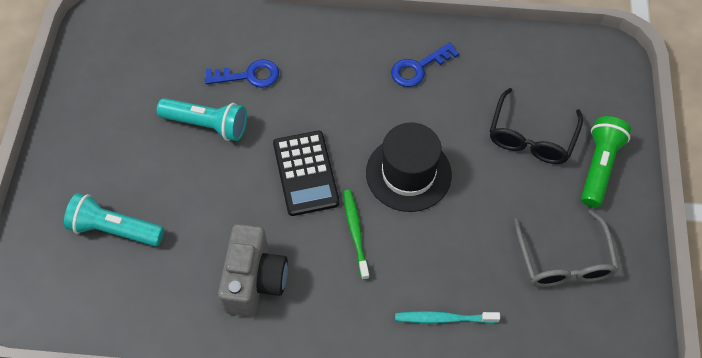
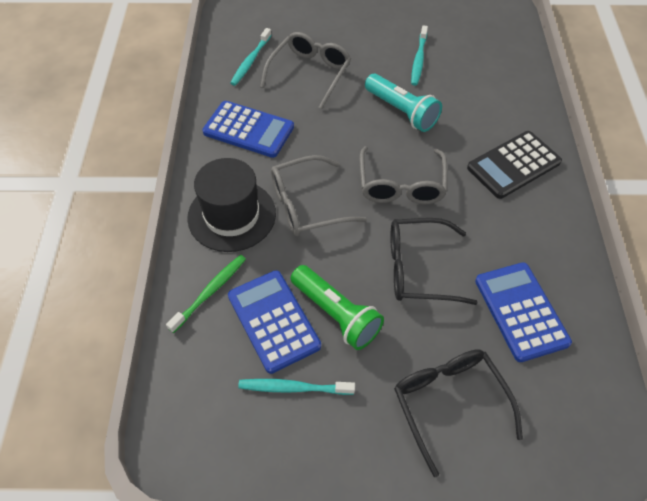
black glasses: 1 -> 2
blue calculator: 0 -> 3
blue key: 2 -> 0
grey camera: 1 -> 0
grey glasses: 1 -> 3
turquoise flashlight: 2 -> 1
turquoise toothbrush: 1 -> 3

